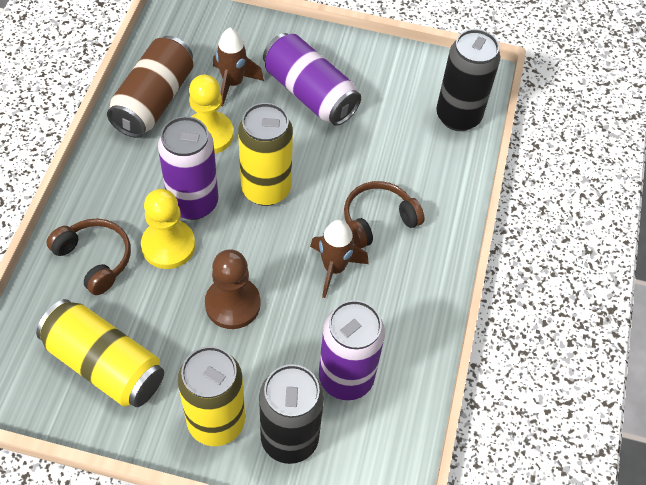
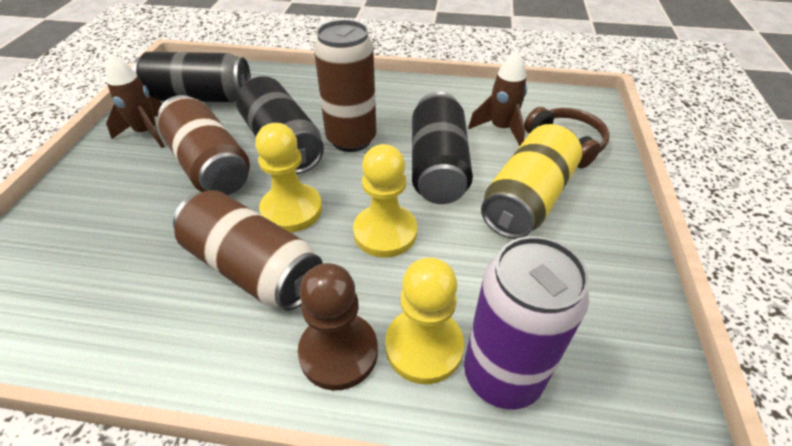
black can: 2 -> 3
brown can: 1 -> 3
brown headphones: 2 -> 1
purple can: 3 -> 1
yellow can: 3 -> 1
yellow pawn: 2 -> 3

